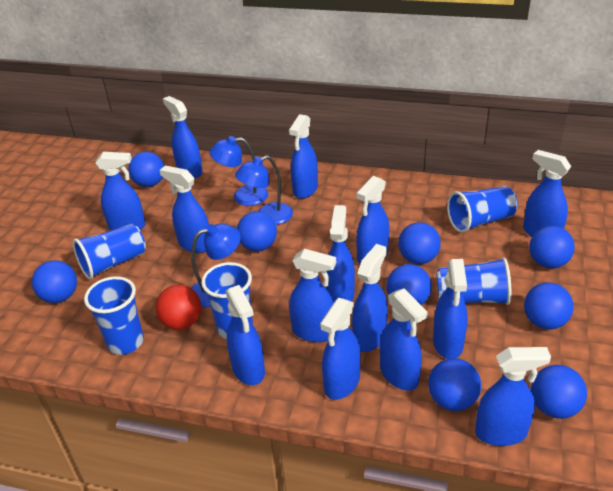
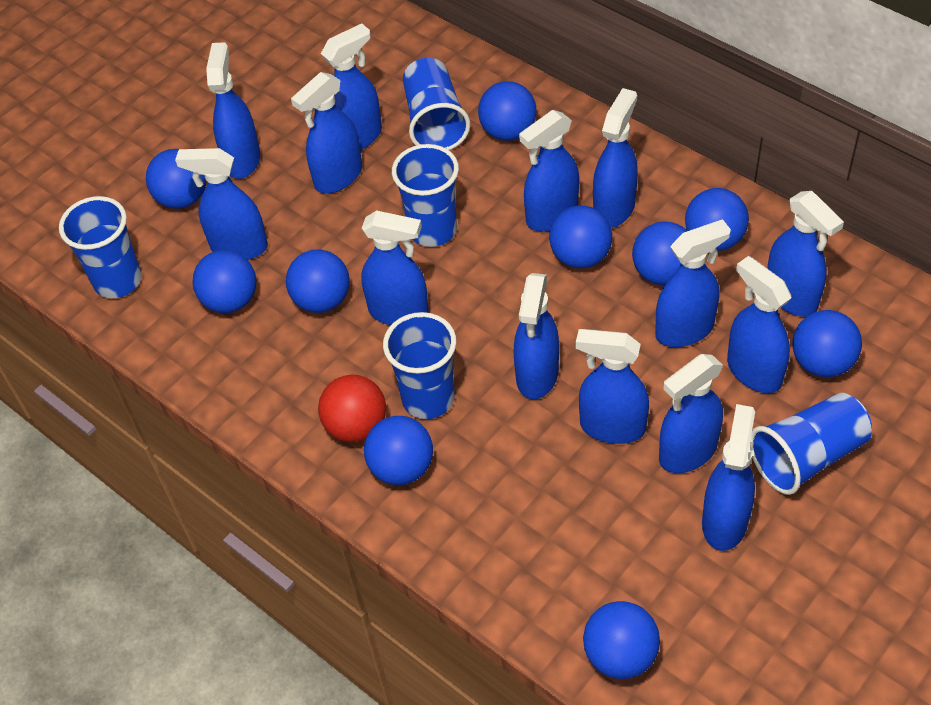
blue ball: 9 -> 10
blue lamp: 3 -> 0

